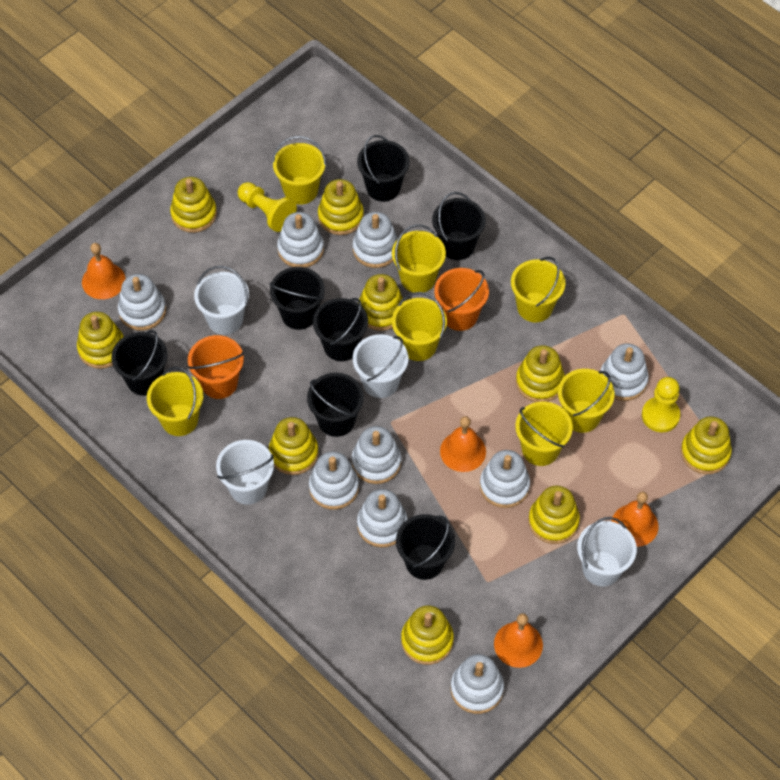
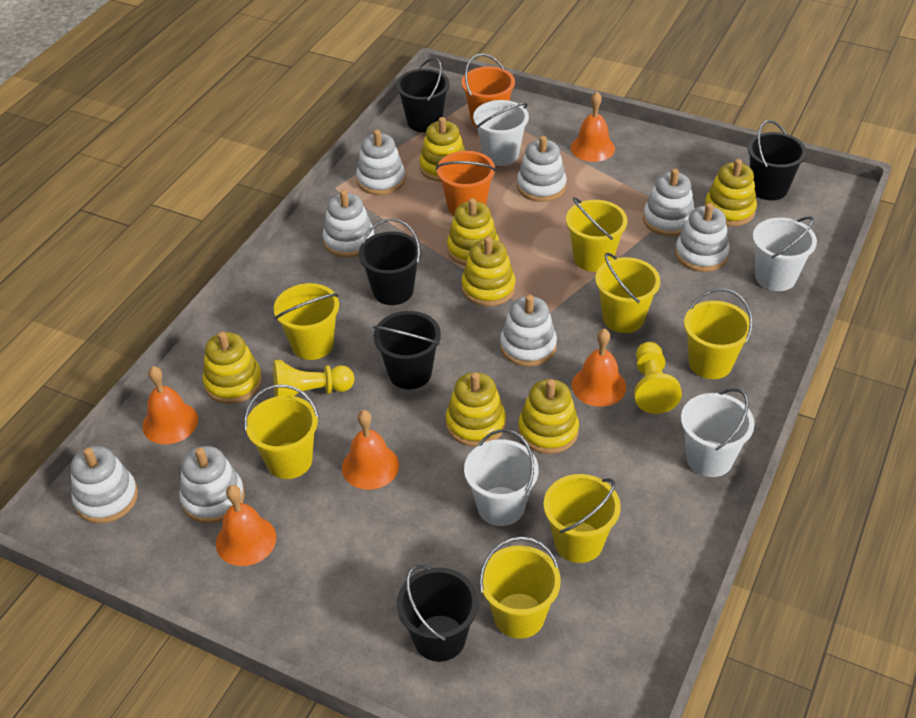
black bucket: 7 -> 5
orange bell: 4 -> 5
white stacking toy: 9 -> 8
yellow stacking toy: 9 -> 7

